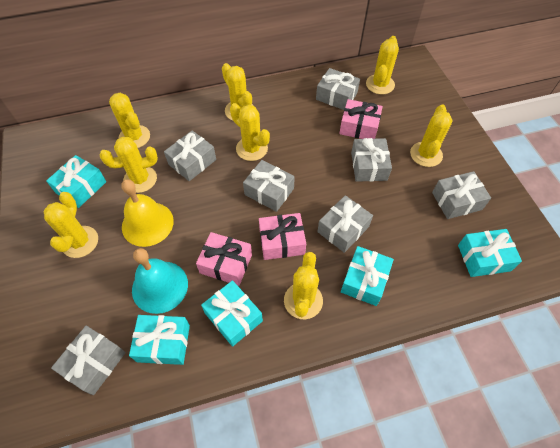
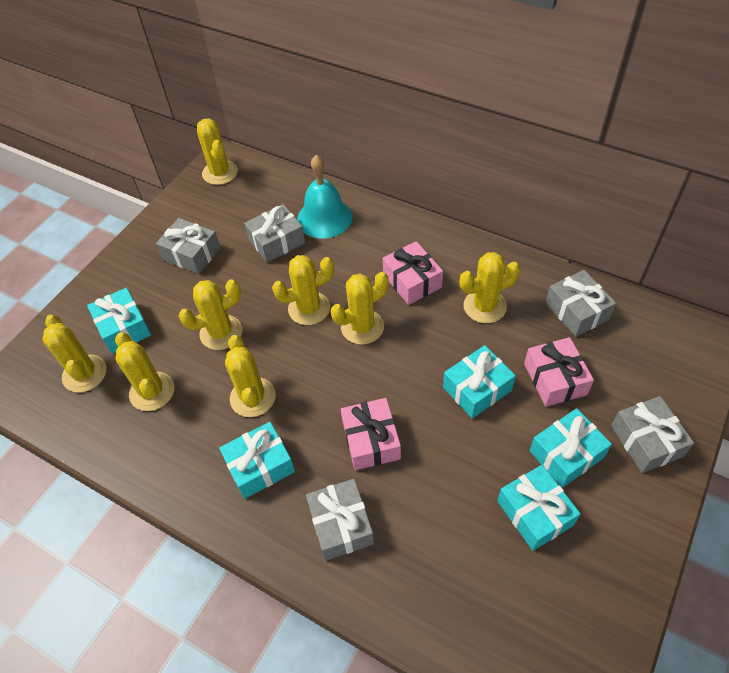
grey gift: 7 -> 5
yellow bell: 1 -> 0

